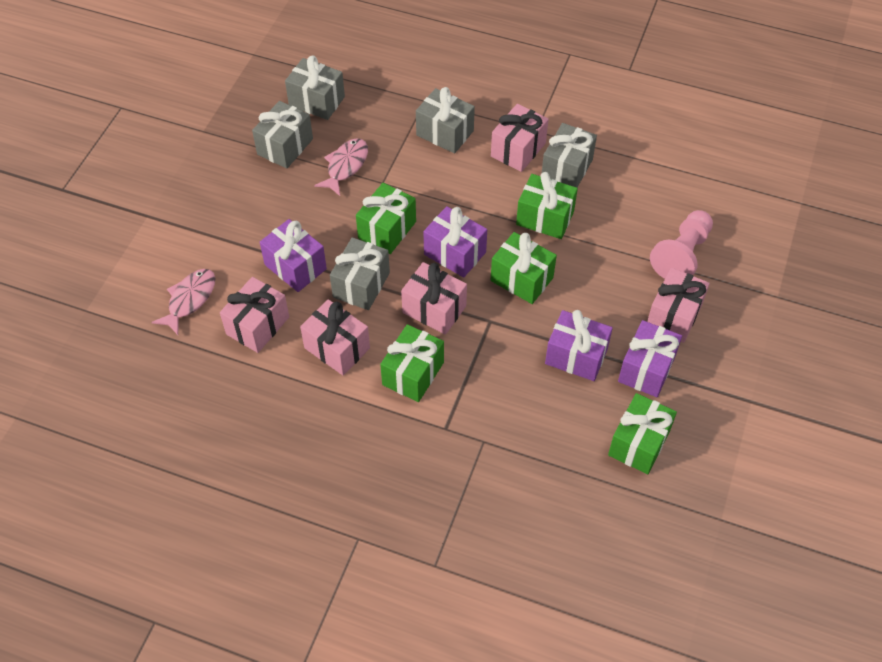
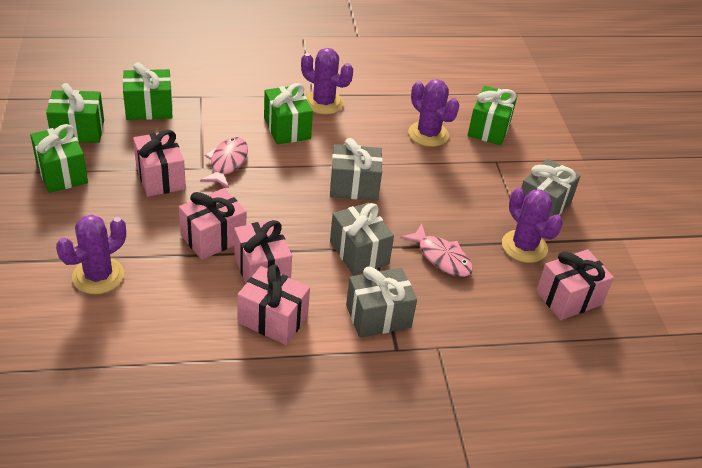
grey gift: 5 -> 4
pink pawn: 1 -> 0
purple cactus: 0 -> 4
purple gift: 4 -> 0

